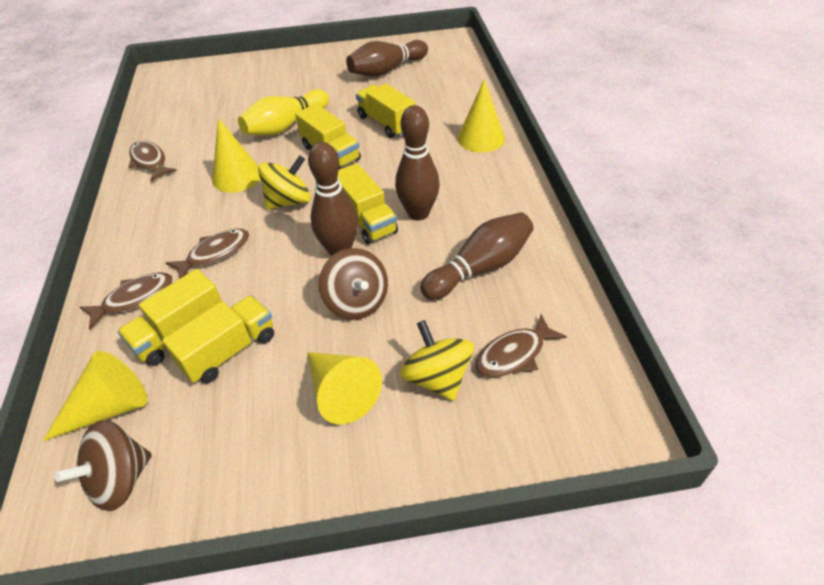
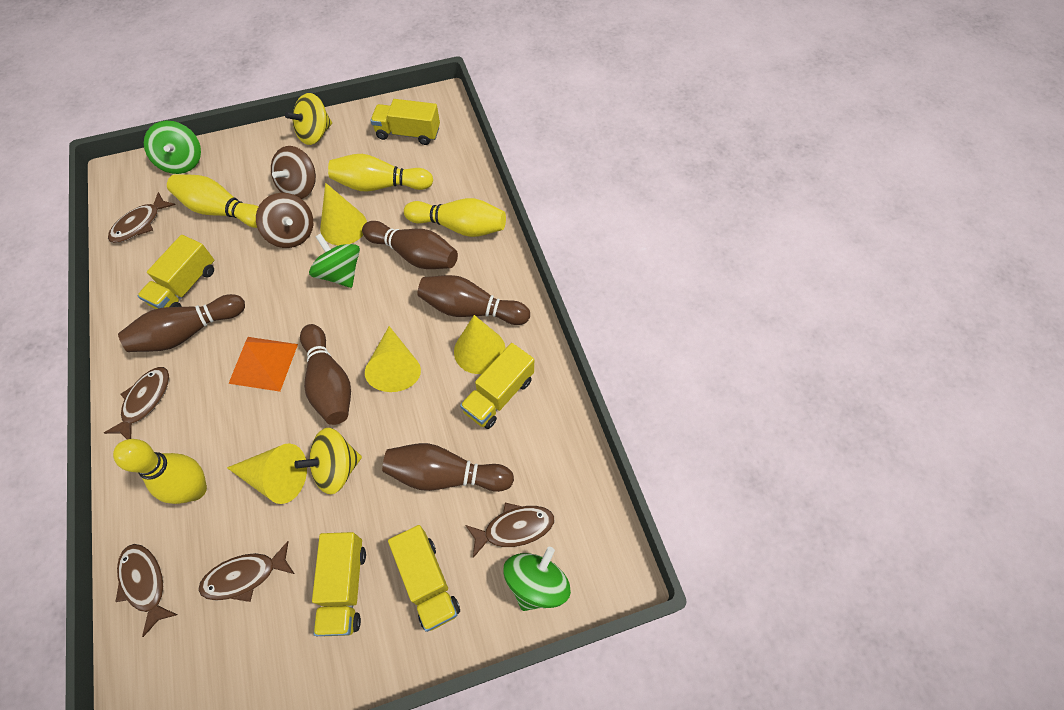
brown bowling pin: 4 -> 5
brown fish: 4 -> 5
green spinning top: 0 -> 3
orange pyramid: 0 -> 1
yellow bowling pin: 1 -> 4

